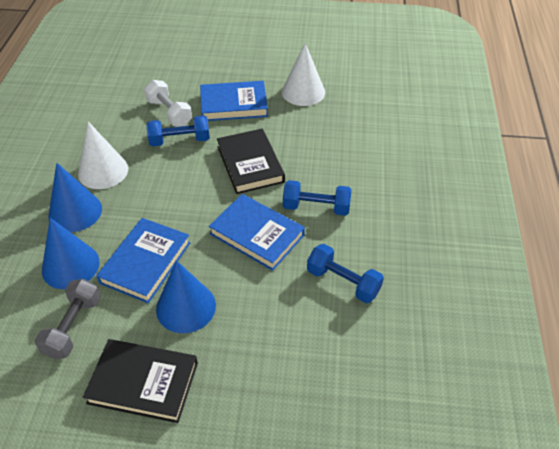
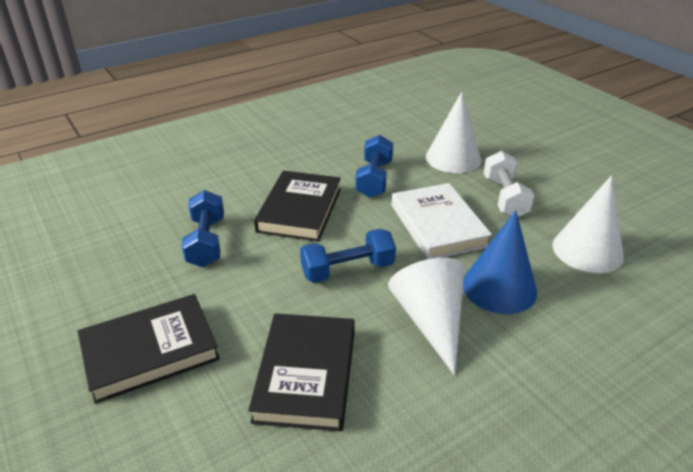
black book: 2 -> 3
blue book: 3 -> 0
blue cone: 3 -> 1
grey dumbbell: 1 -> 0
white book: 0 -> 1
white cone: 2 -> 3

